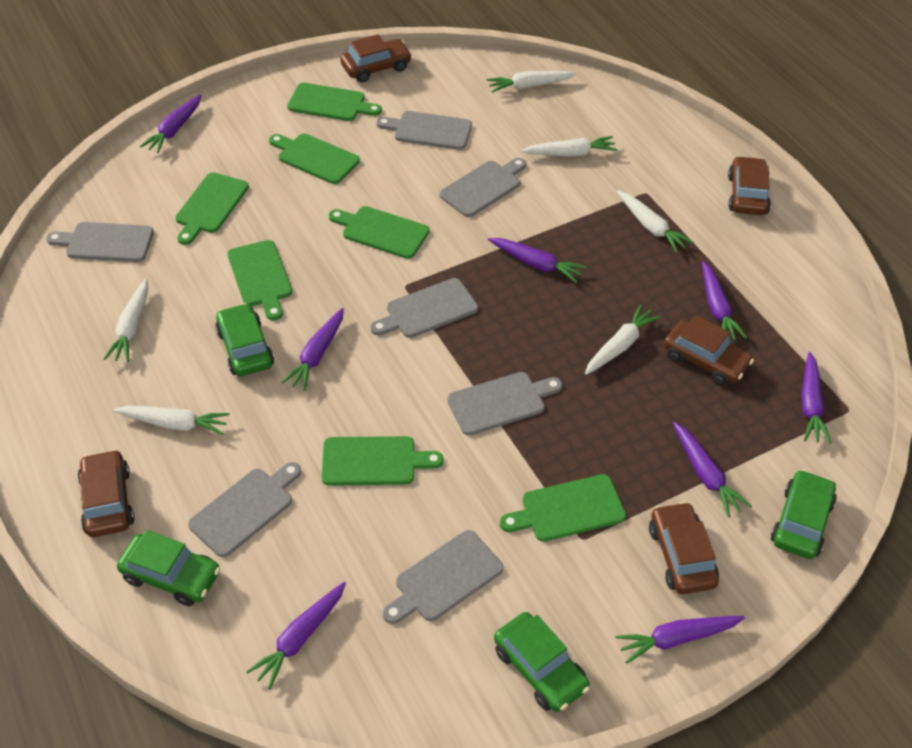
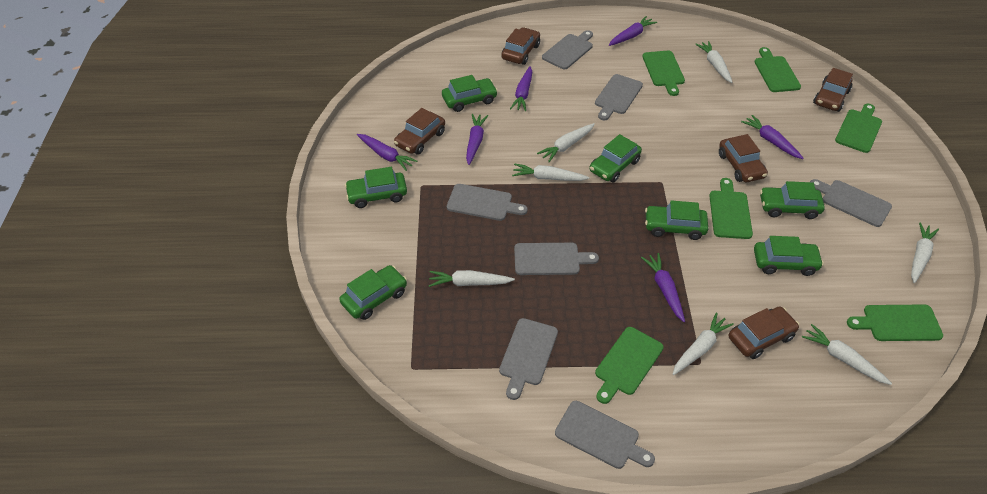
green car: 4 -> 7
green cutting board: 7 -> 6
purple carrot: 8 -> 6
white carrot: 6 -> 7

